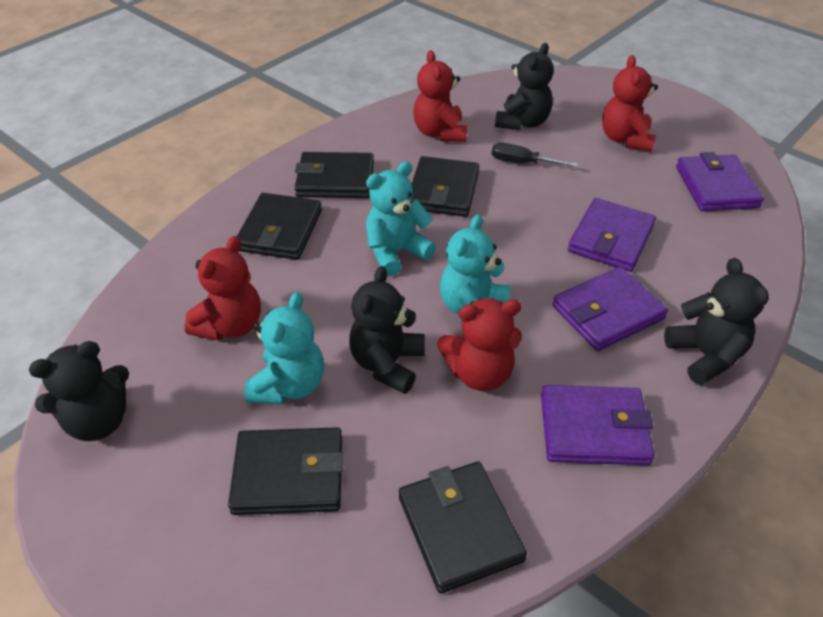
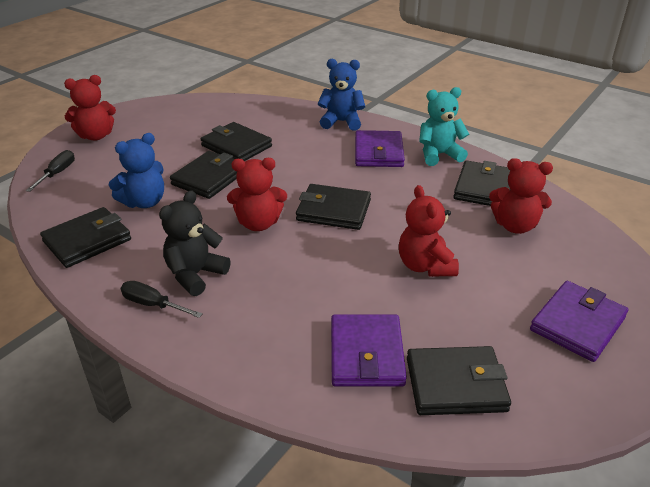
black screwdriver: 1 -> 2
black teddy bear: 4 -> 1
black wallet: 5 -> 6
blue teddy bear: 0 -> 2
purple wallet: 4 -> 3
turquoise teddy bear: 3 -> 1

